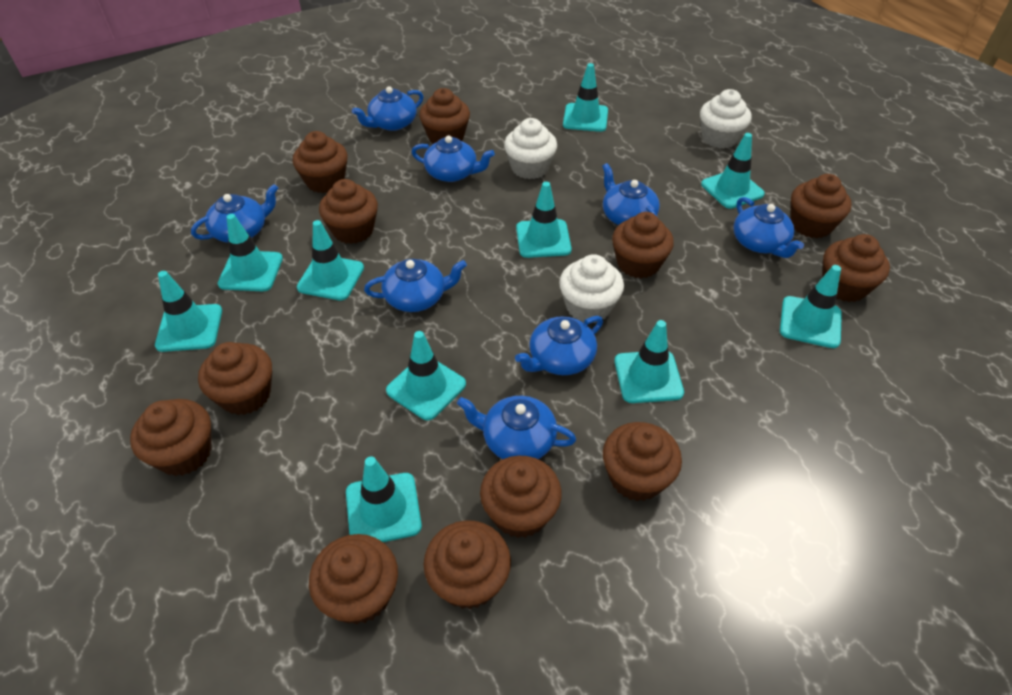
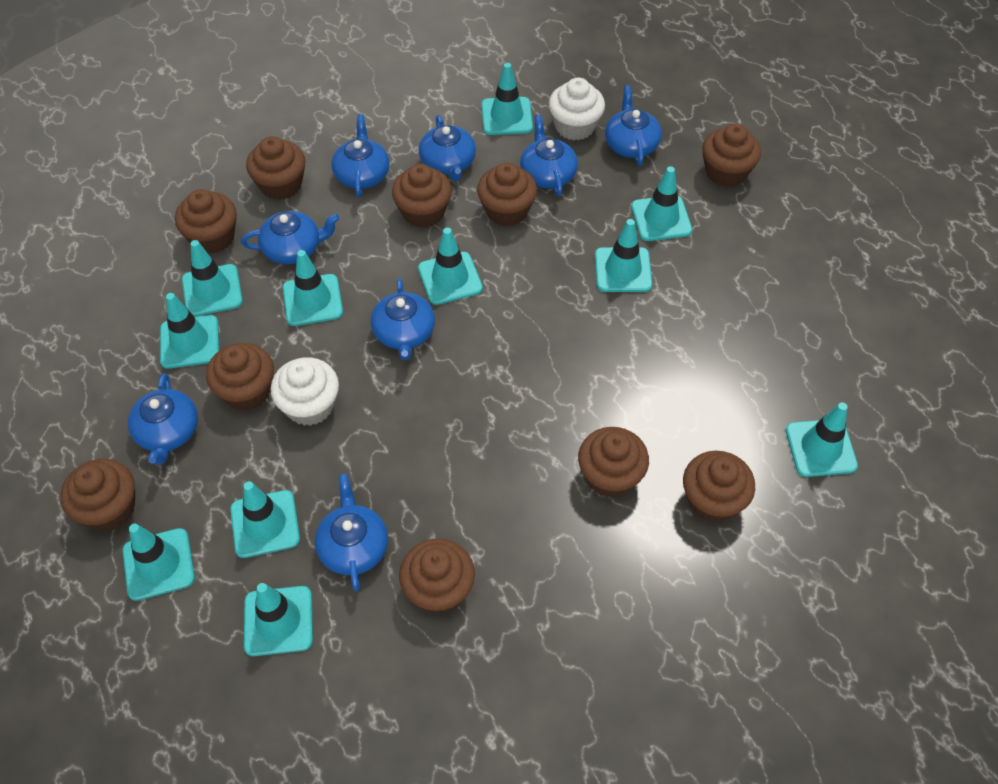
brown cupcake: 12 -> 10
turquoise traffic cone: 10 -> 11
white cupcake: 3 -> 2

